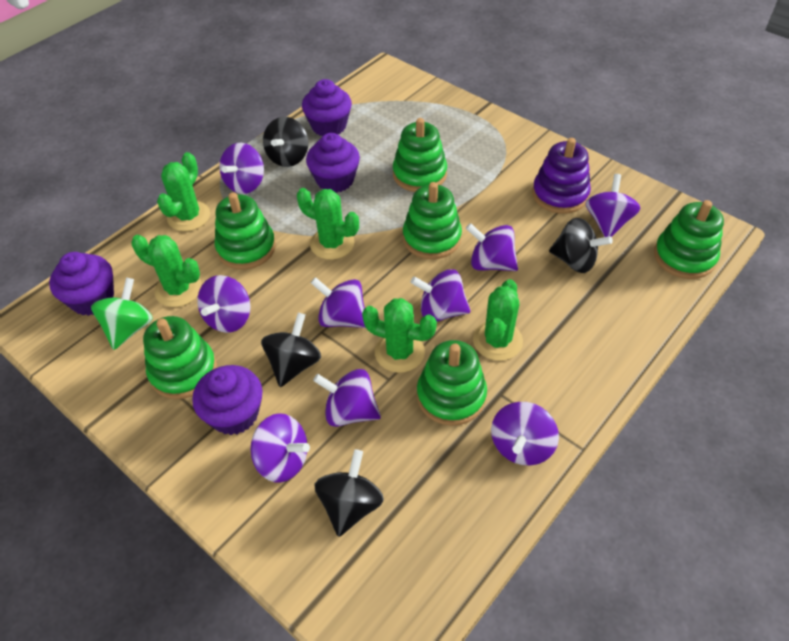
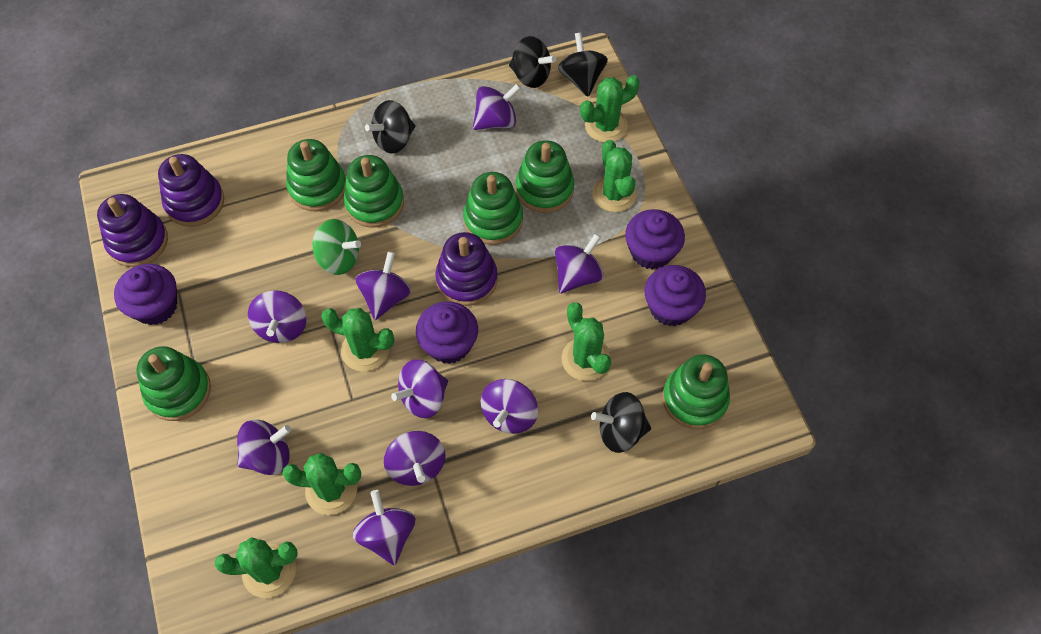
green cactus: 5 -> 6
purple stacking toy: 1 -> 3

